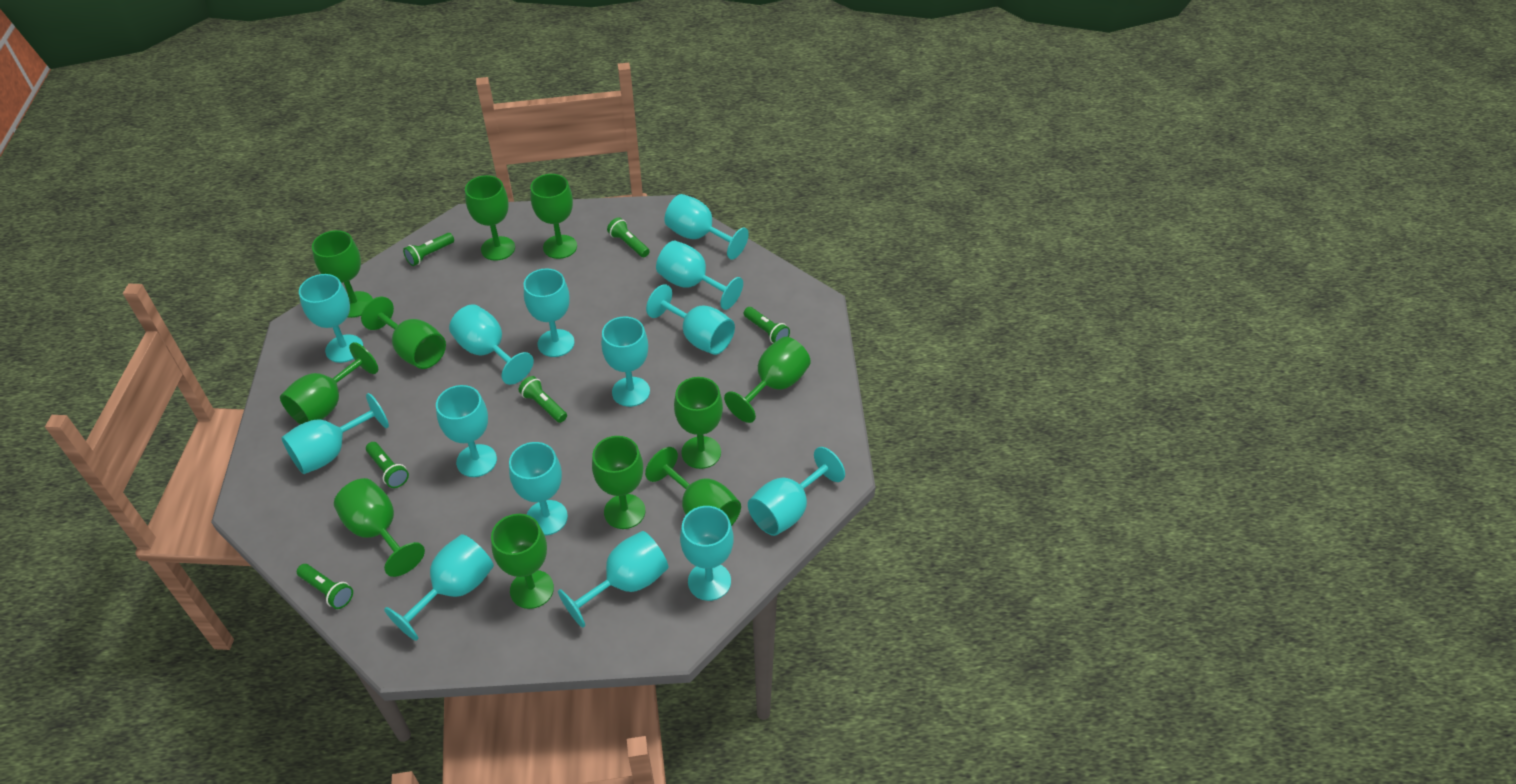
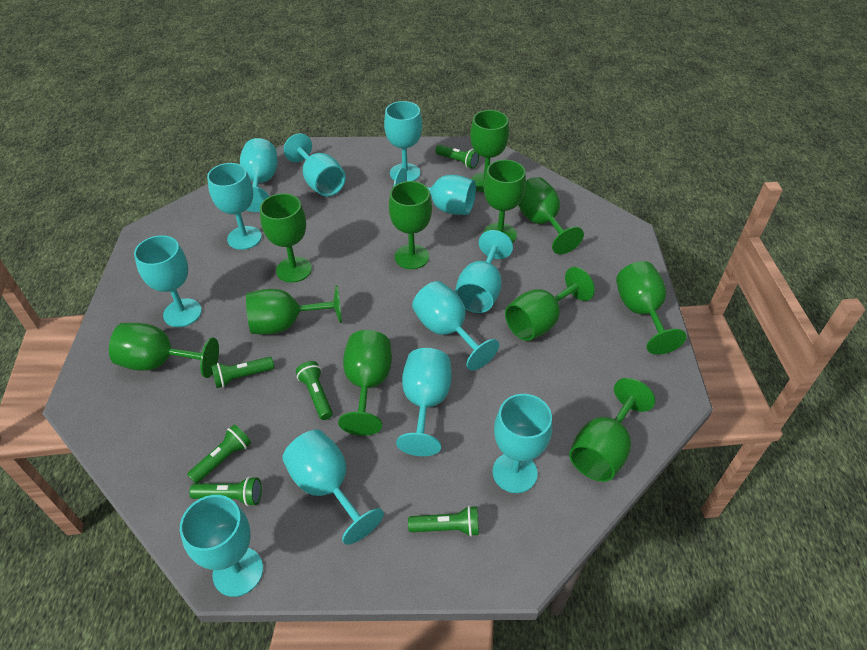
turquoise goblet: 14 -> 12

